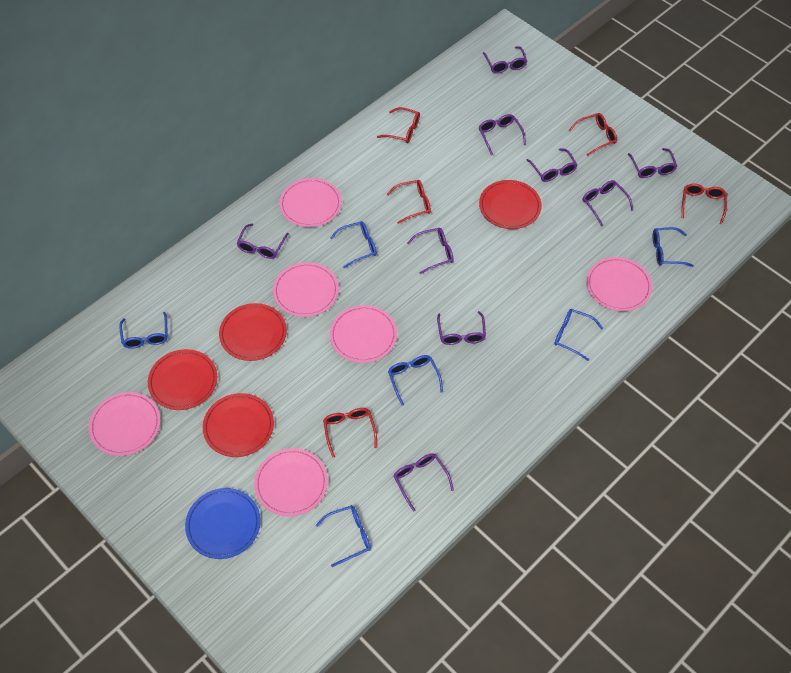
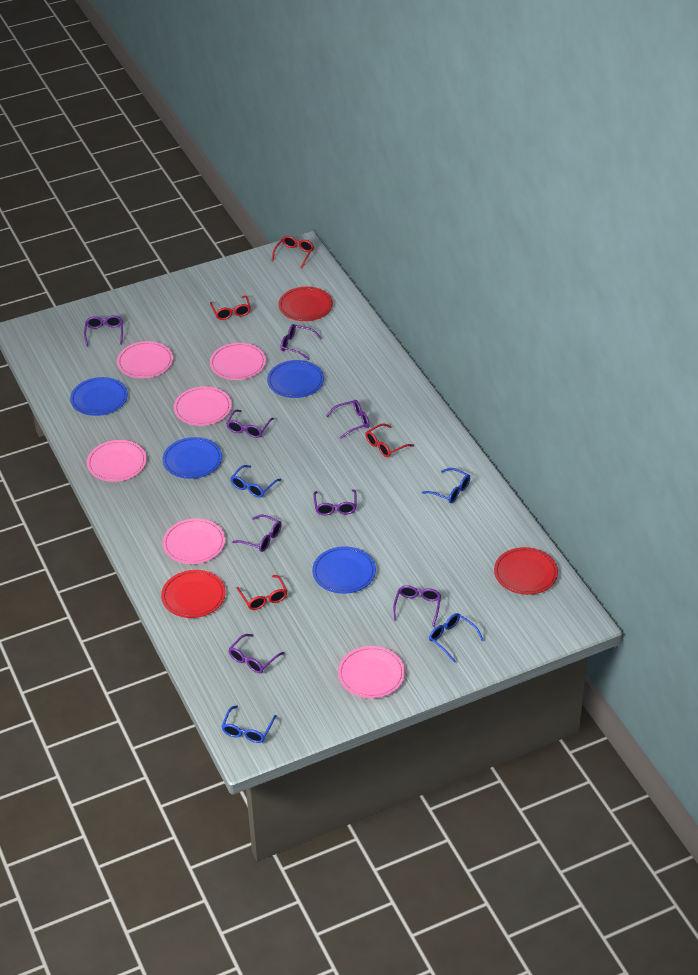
blue glasses: 6 -> 4
blue plate: 1 -> 4
purple glasses: 9 -> 8
red glasses: 5 -> 4
red plate: 4 -> 3

